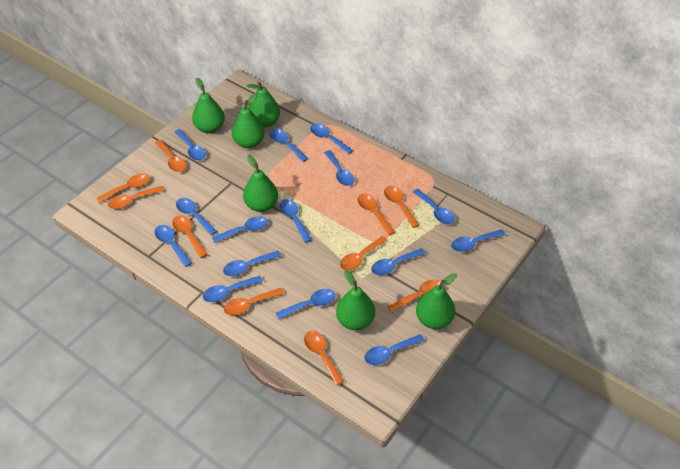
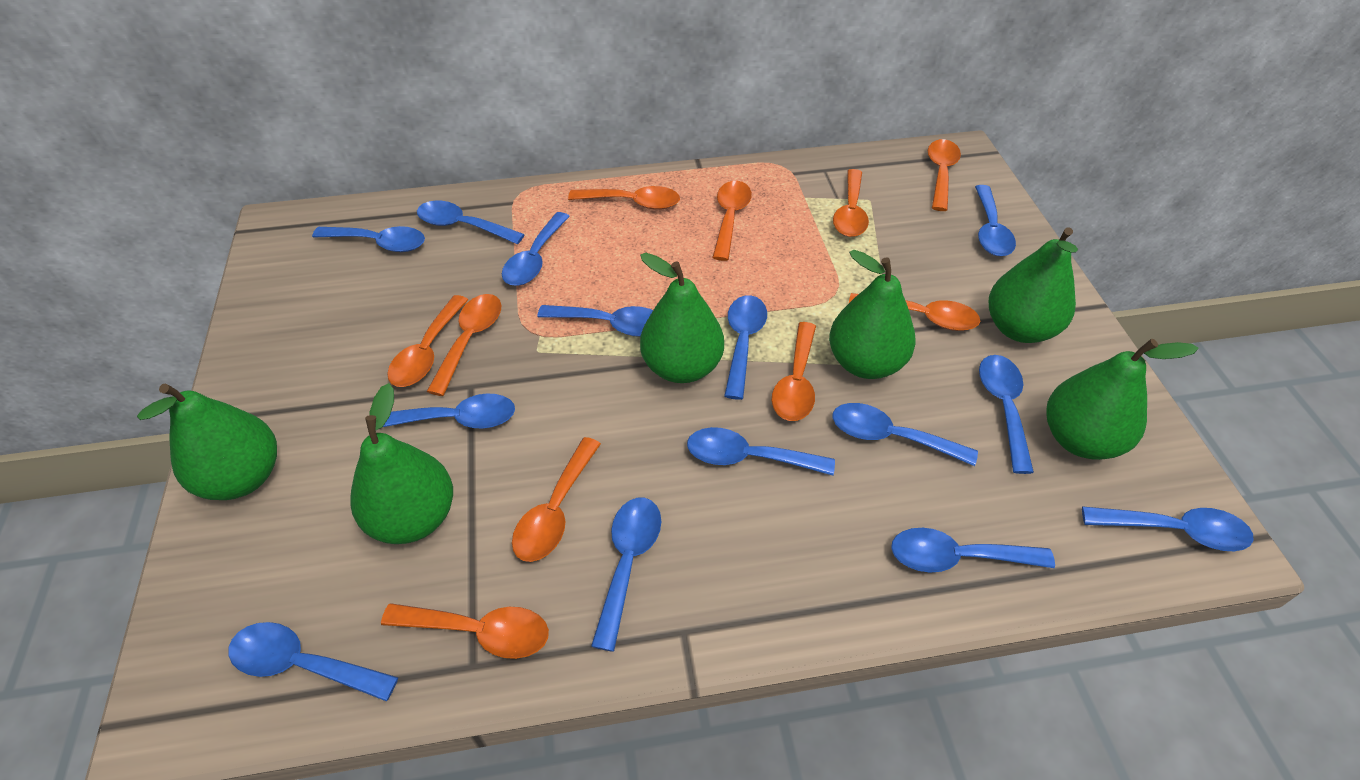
blue spoon: 15 -> 14

